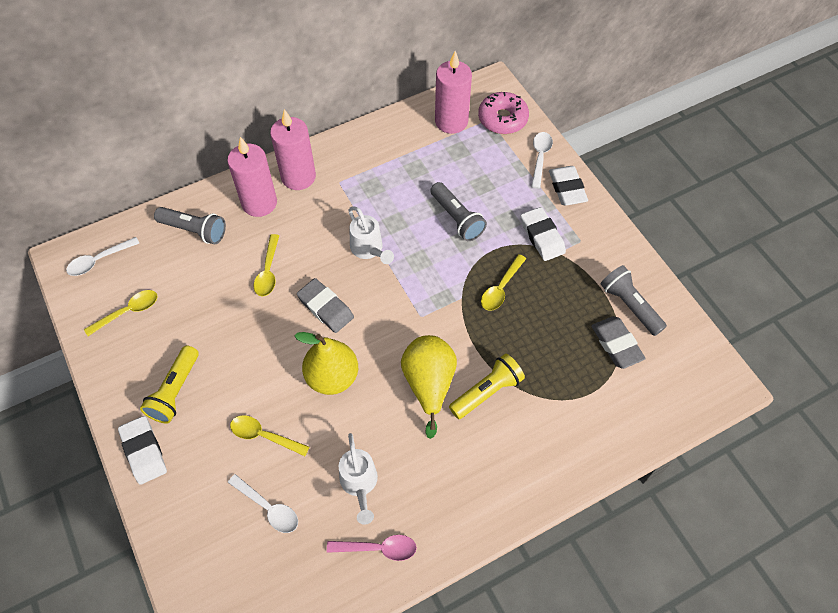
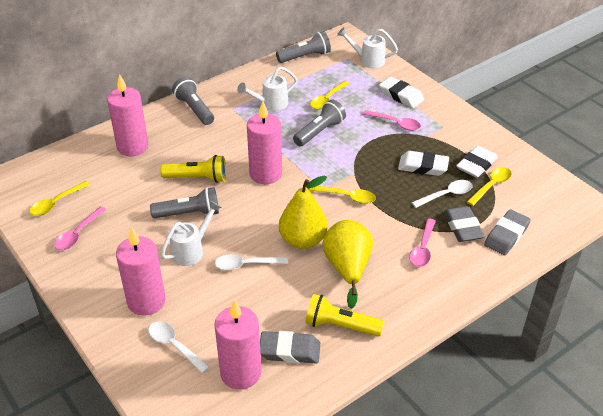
grey eraser: 2 -> 3
grey flashlight: 3 -> 4
pink candle: 3 -> 4
pink donut: 1 -> 0
pink spoon: 1 -> 3
white watering can: 2 -> 3

